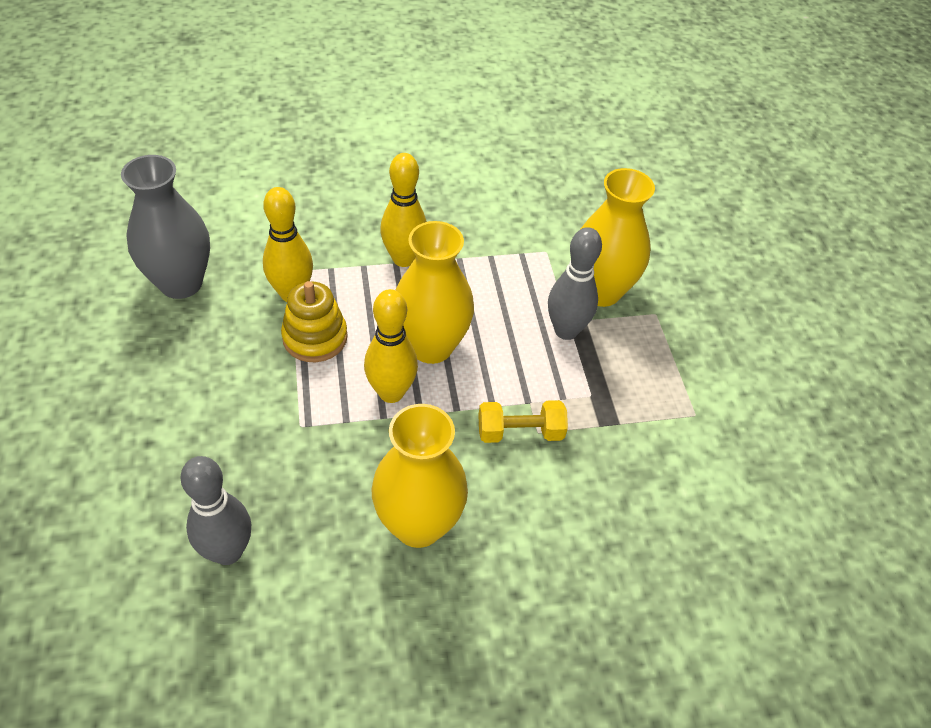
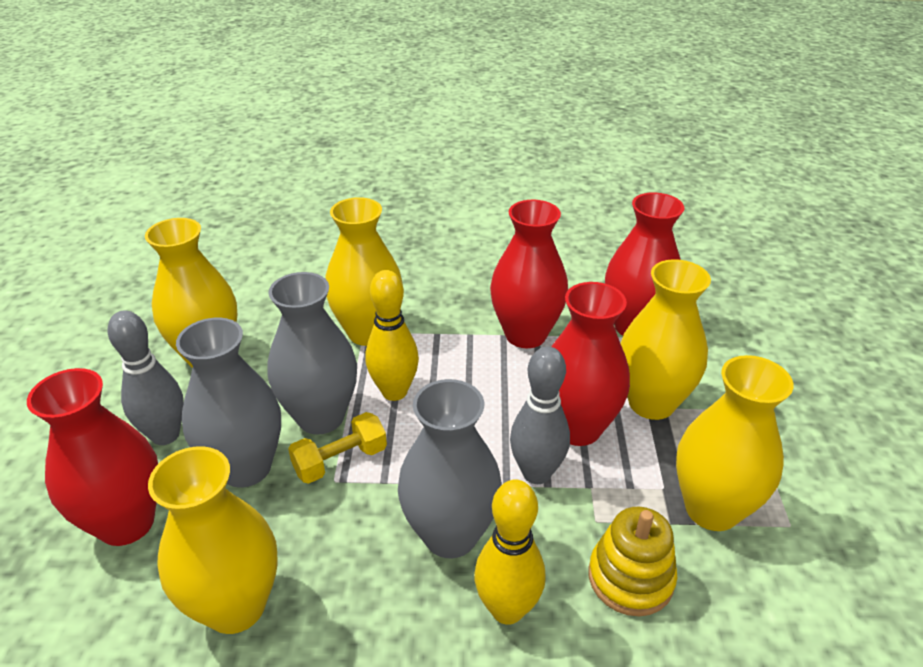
grey vase: 1 -> 3
red vase: 0 -> 4
yellow bowling pin: 3 -> 2
yellow vase: 3 -> 5

